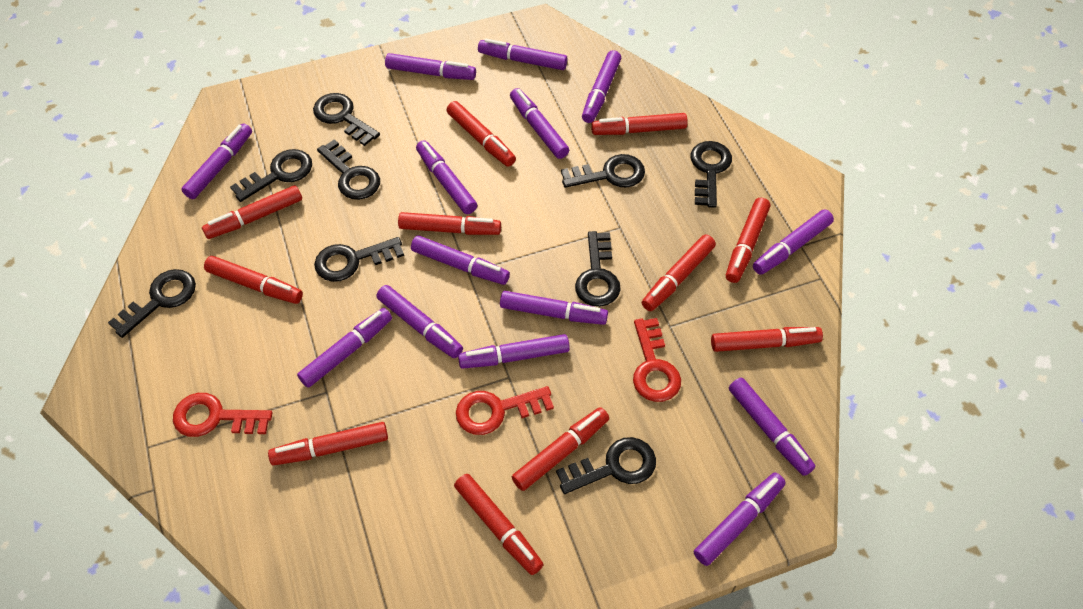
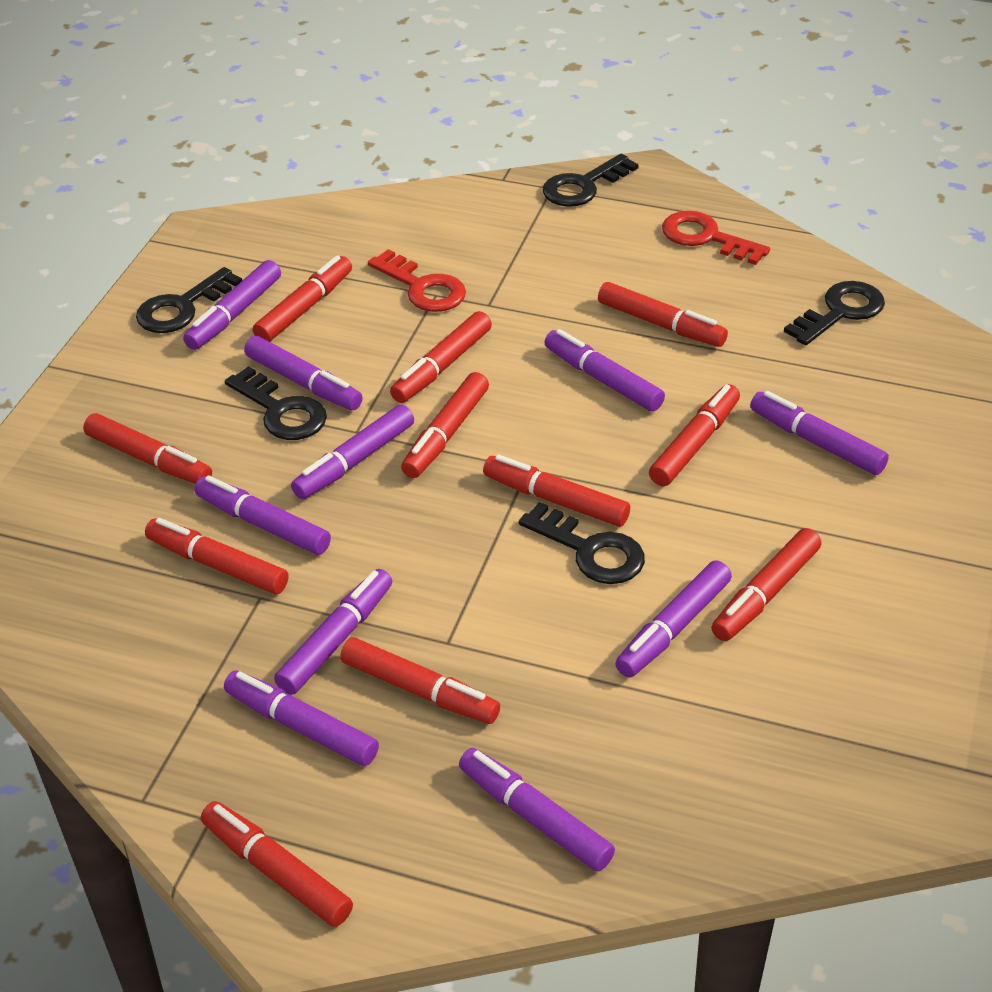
black key: 9 -> 5
purple marker: 14 -> 10
red key: 3 -> 2

